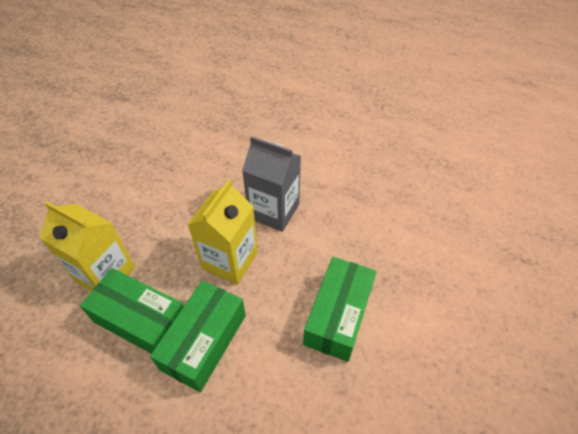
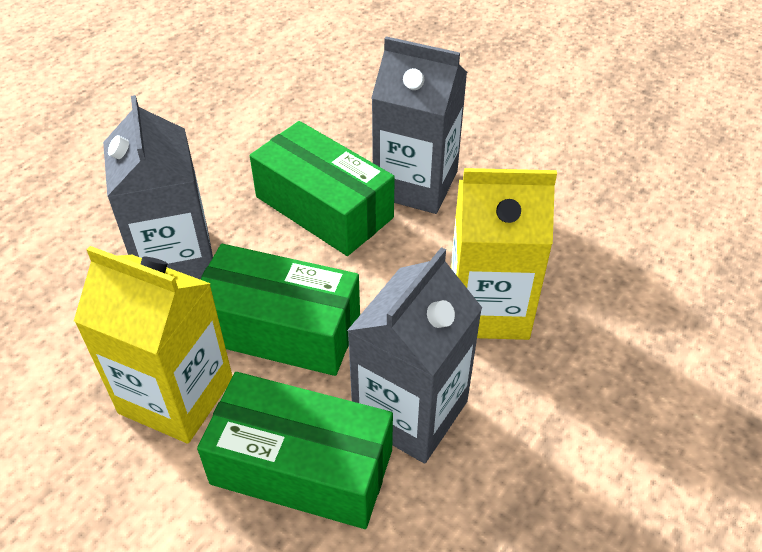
grey carton: 1 -> 3

